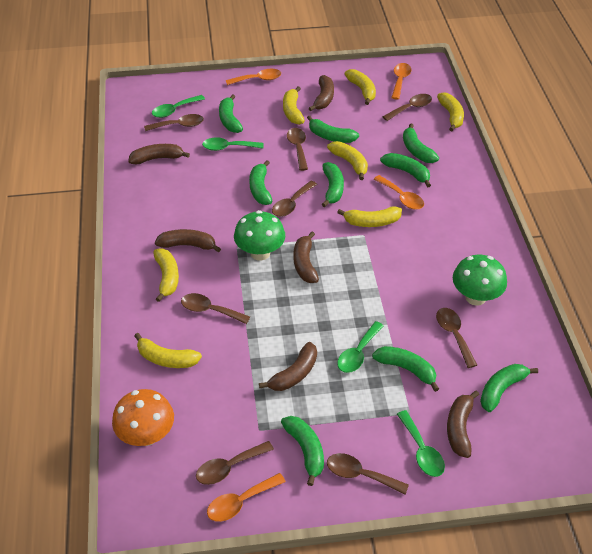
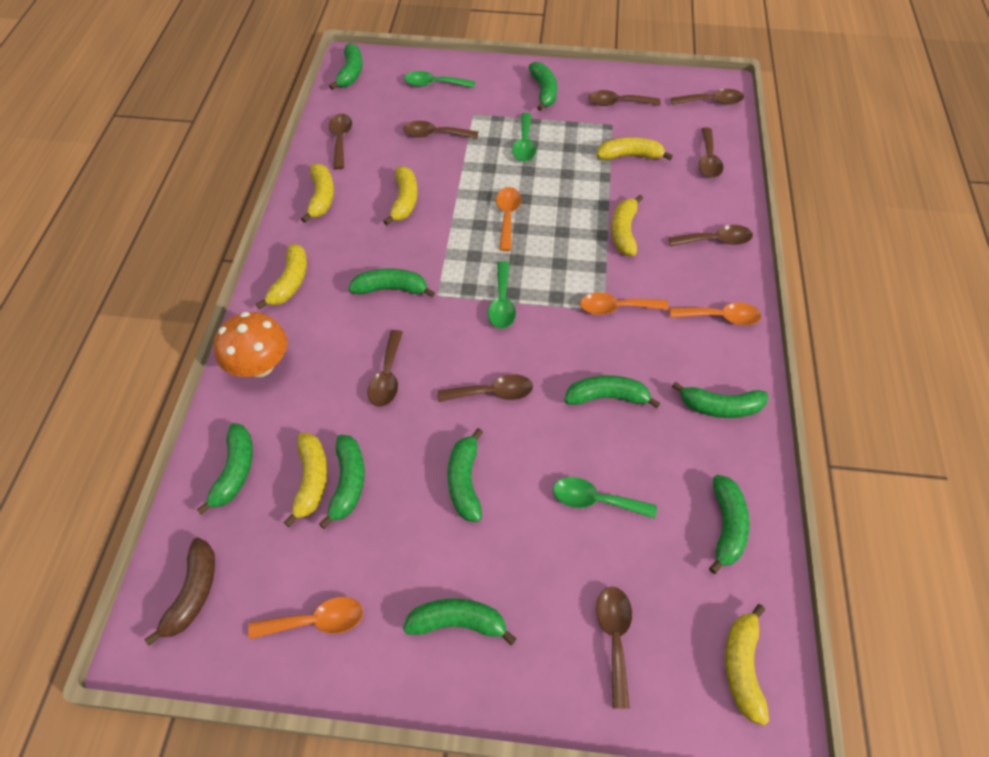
brown banana: 6 -> 1
brown spoon: 8 -> 9
green banana: 9 -> 10
green mushroom: 2 -> 0

